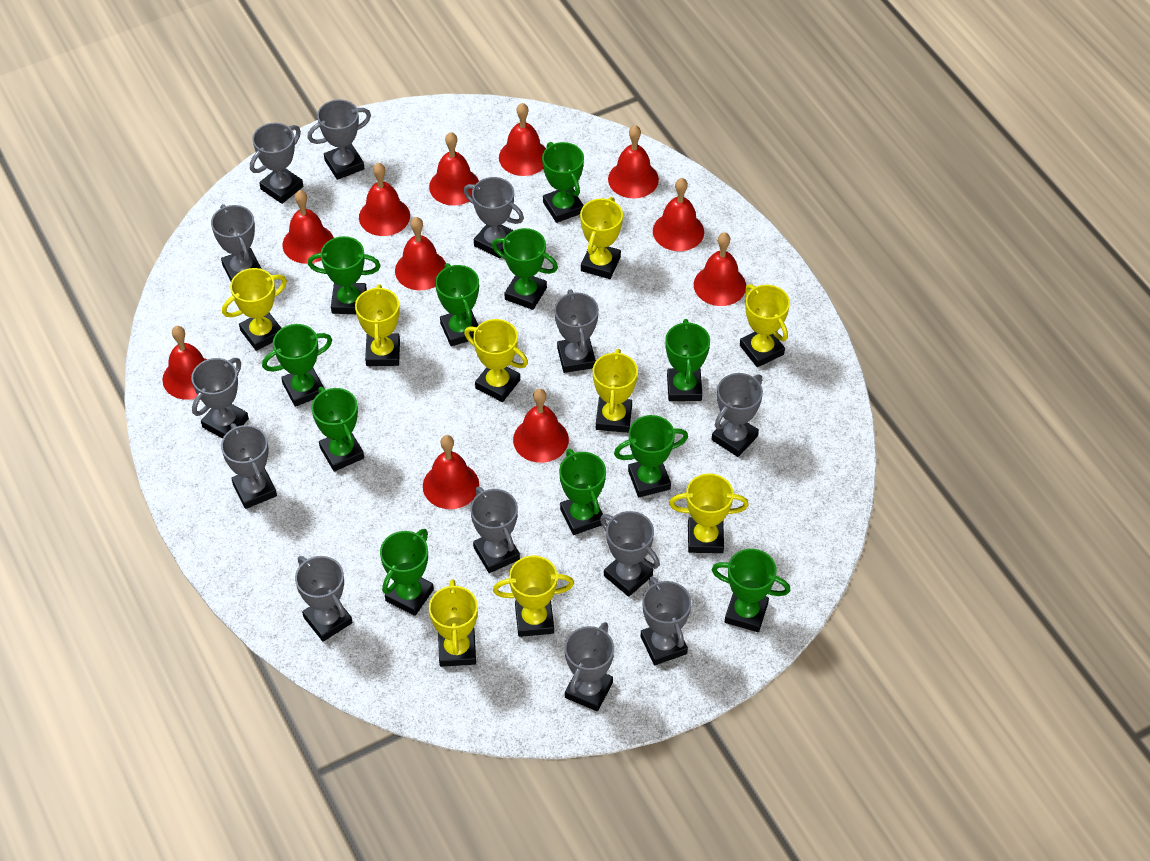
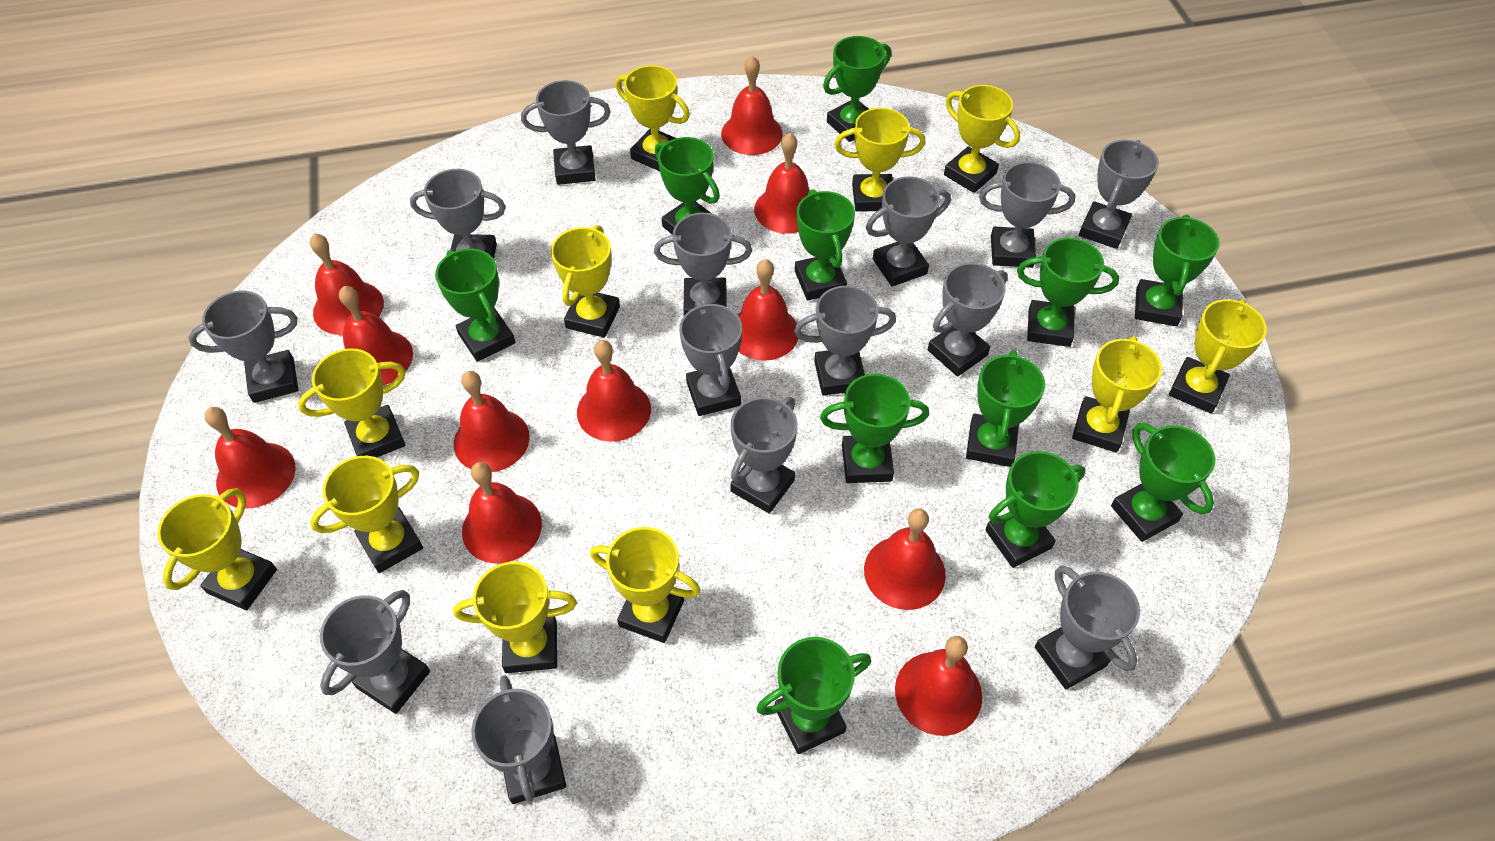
grey trophy: 13 -> 14
yellow trophy: 9 -> 11

